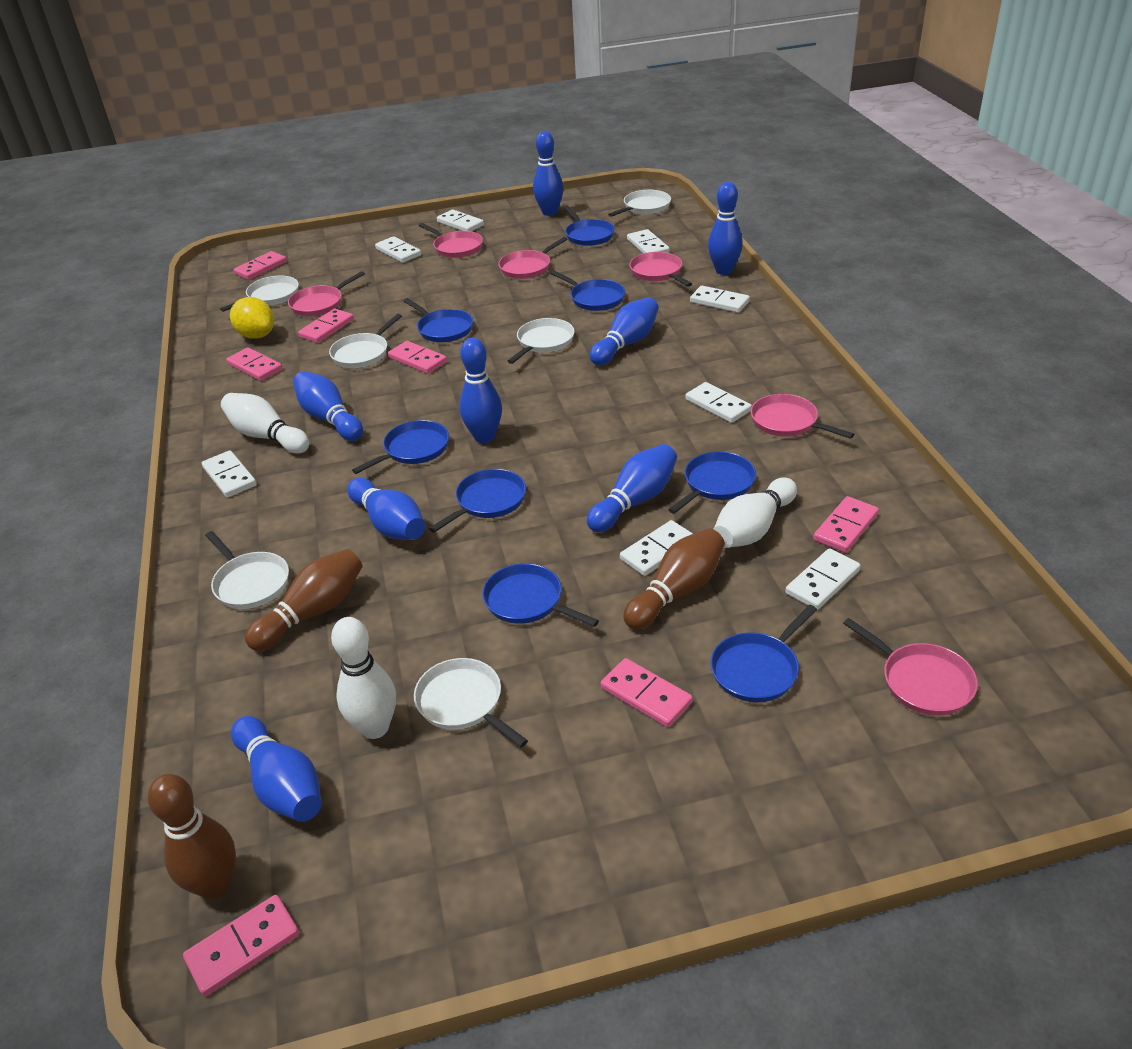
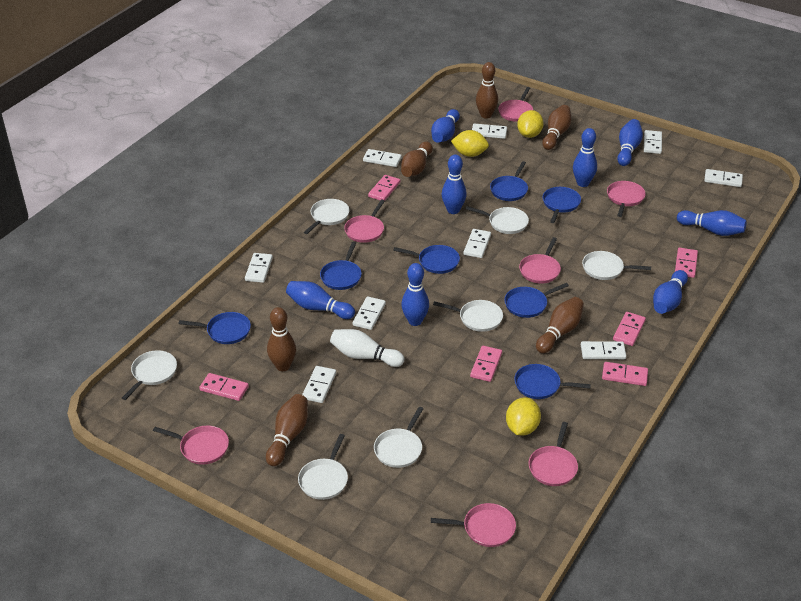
blue pan: 8 -> 7
brown bowling pin: 3 -> 6
pink domino: 7 -> 6
pink pan: 6 -> 7
white bowling pin: 3 -> 1
white domino: 8 -> 9
white pan: 6 -> 7
yellow lemon: 1 -> 3

